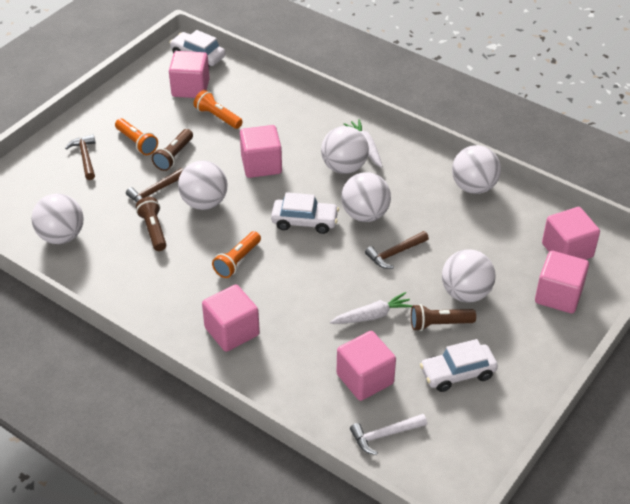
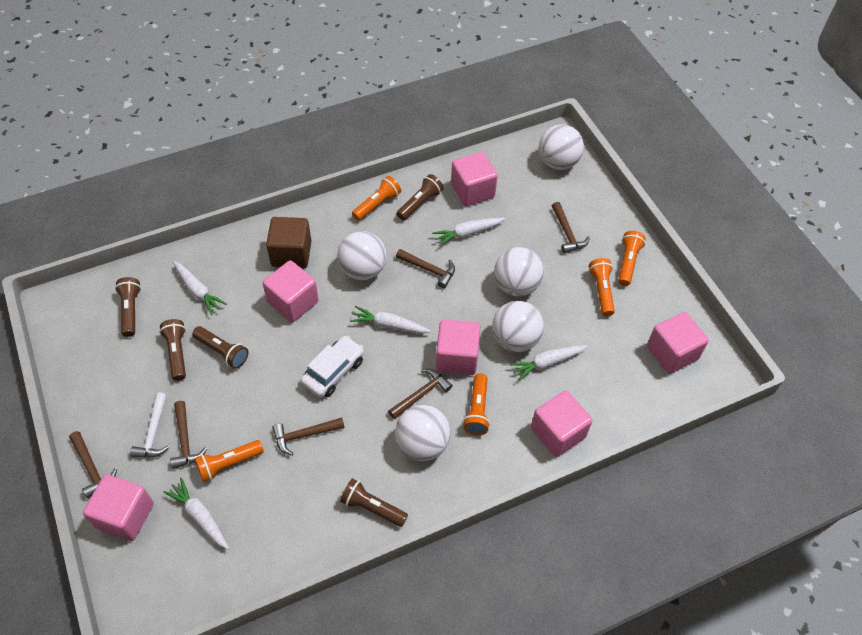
brown cube: 0 -> 1
brown flashlight: 3 -> 5
brown hammer: 3 -> 6
orange flashlight: 3 -> 5
white ball: 6 -> 5
white car: 3 -> 1
white carrot: 2 -> 5

